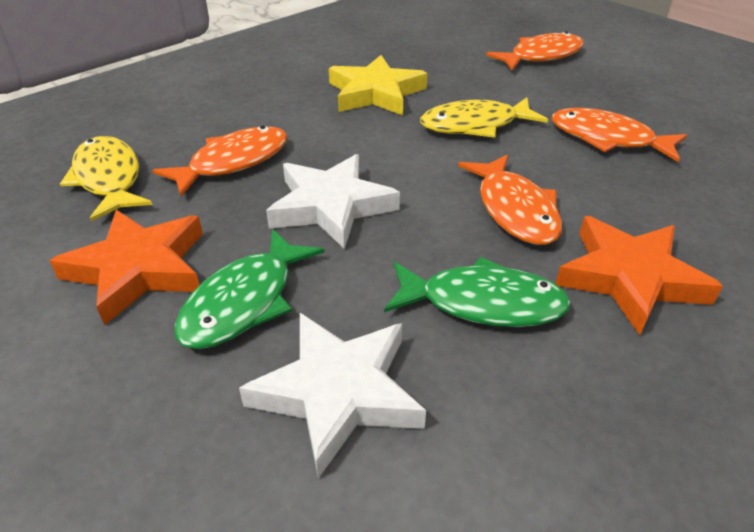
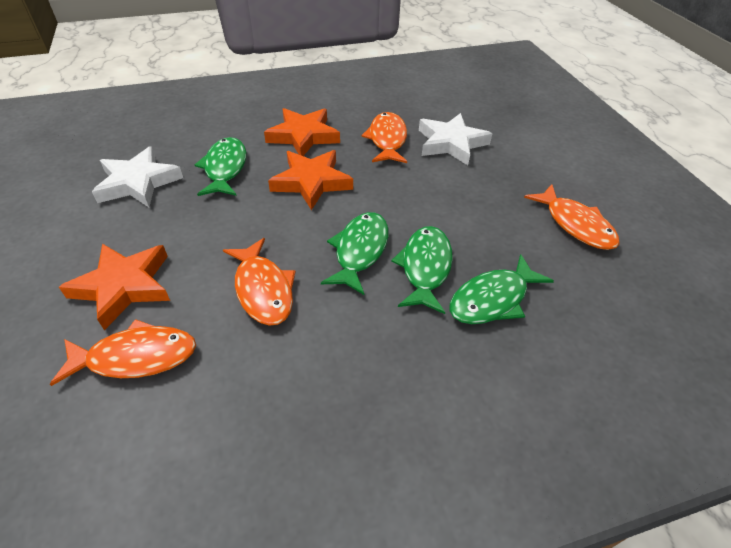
green fish: 2 -> 4
orange star: 2 -> 3
yellow fish: 2 -> 0
yellow star: 1 -> 0

